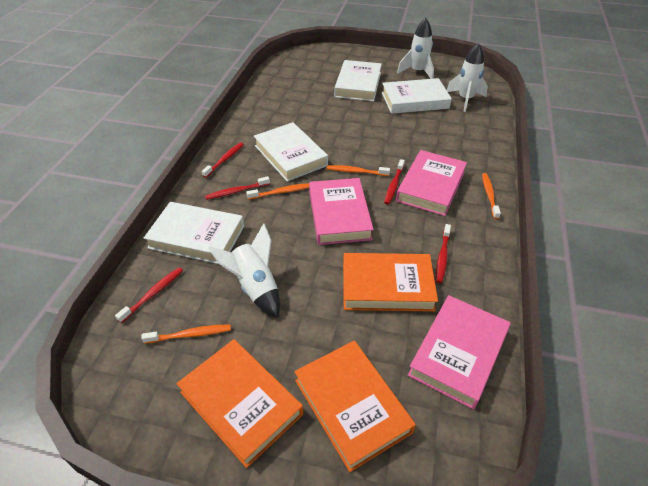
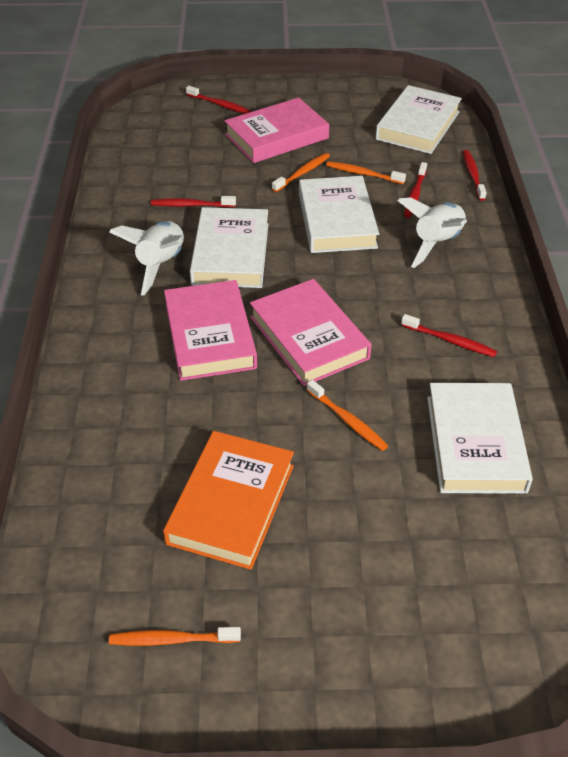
orange book: 3 -> 1
white rocket: 3 -> 2

